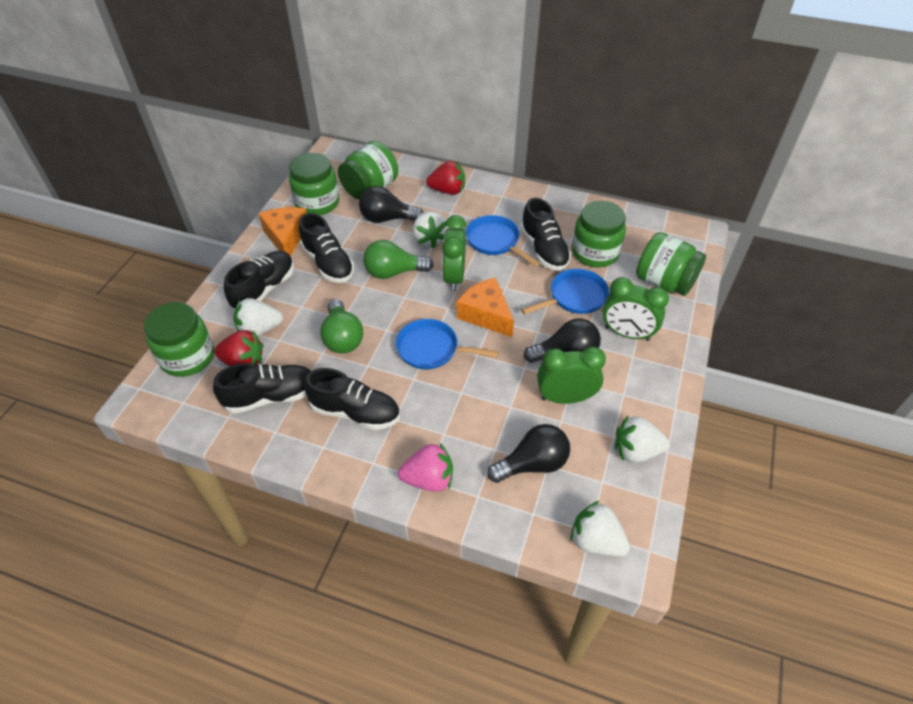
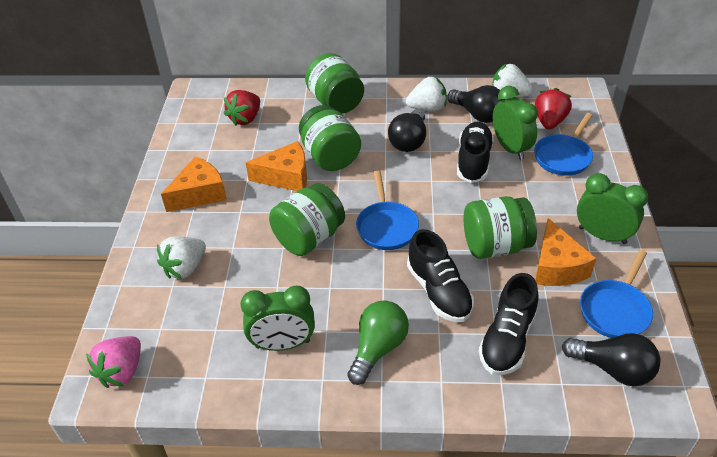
black shoe: 5 -> 3
green jar: 5 -> 4
green light bulb: 2 -> 1
orange cheese: 2 -> 3
white strawberry: 4 -> 3

